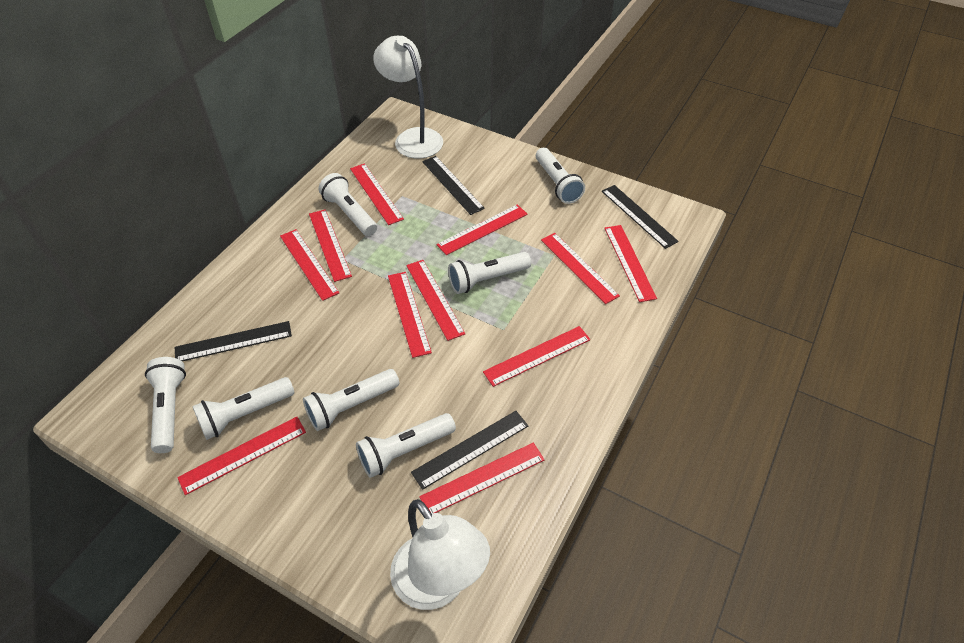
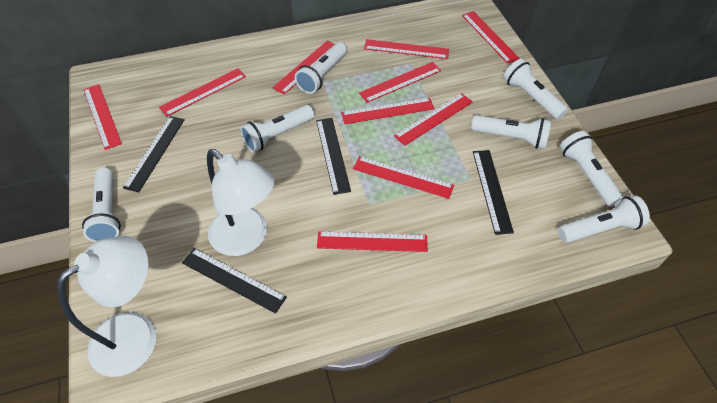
red ruler: 11 -> 10

